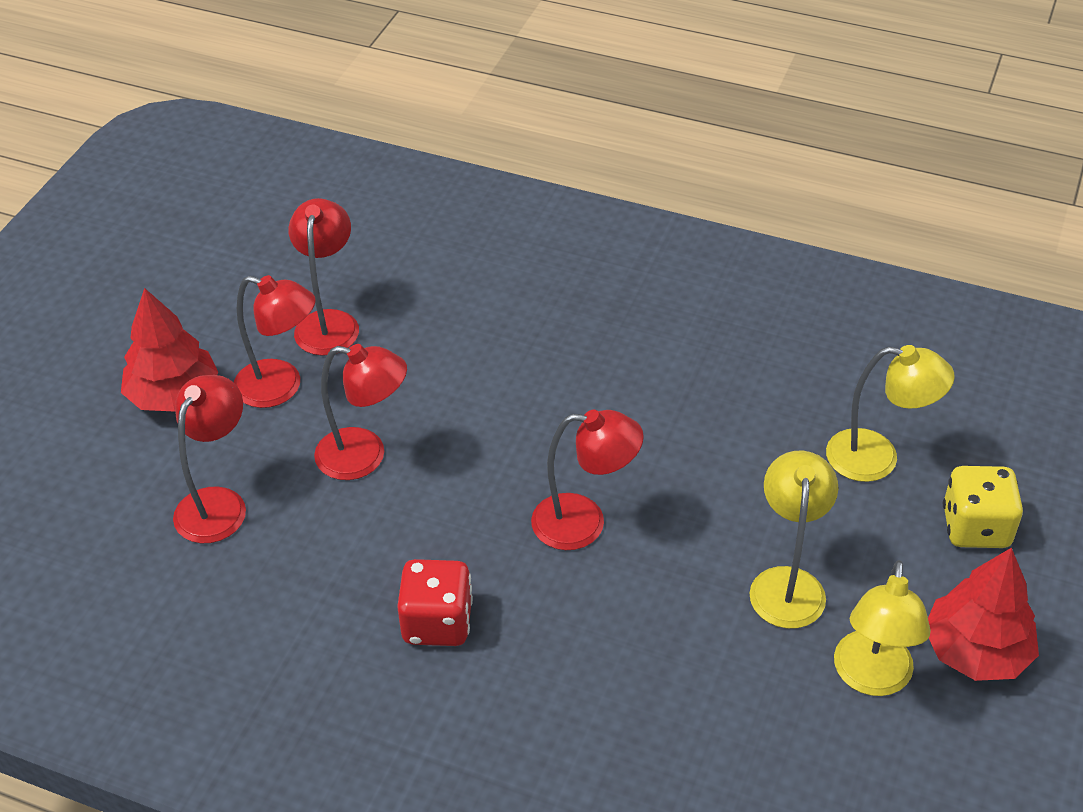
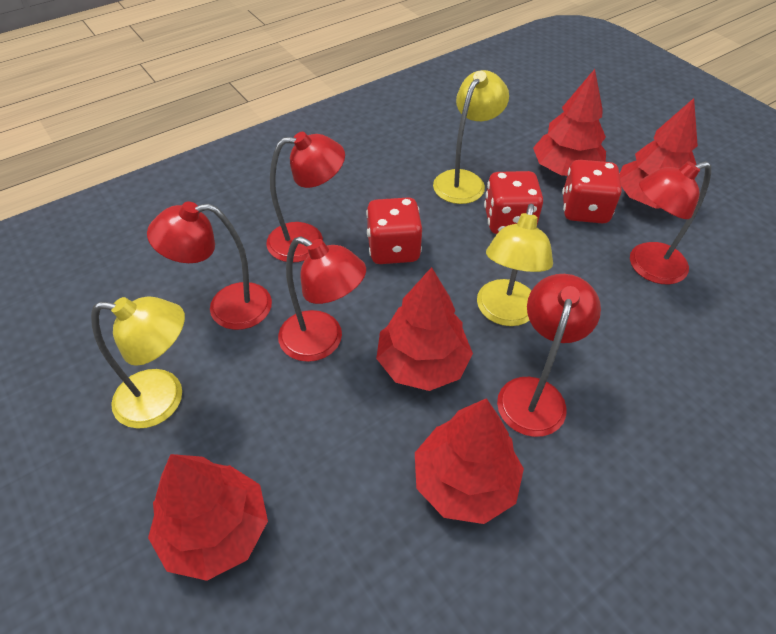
red dice: 1 -> 3
red tree: 2 -> 5
yellow dice: 1 -> 0

